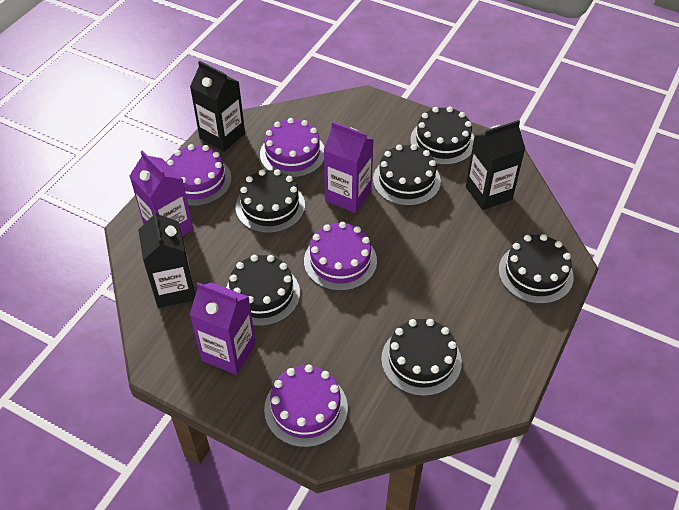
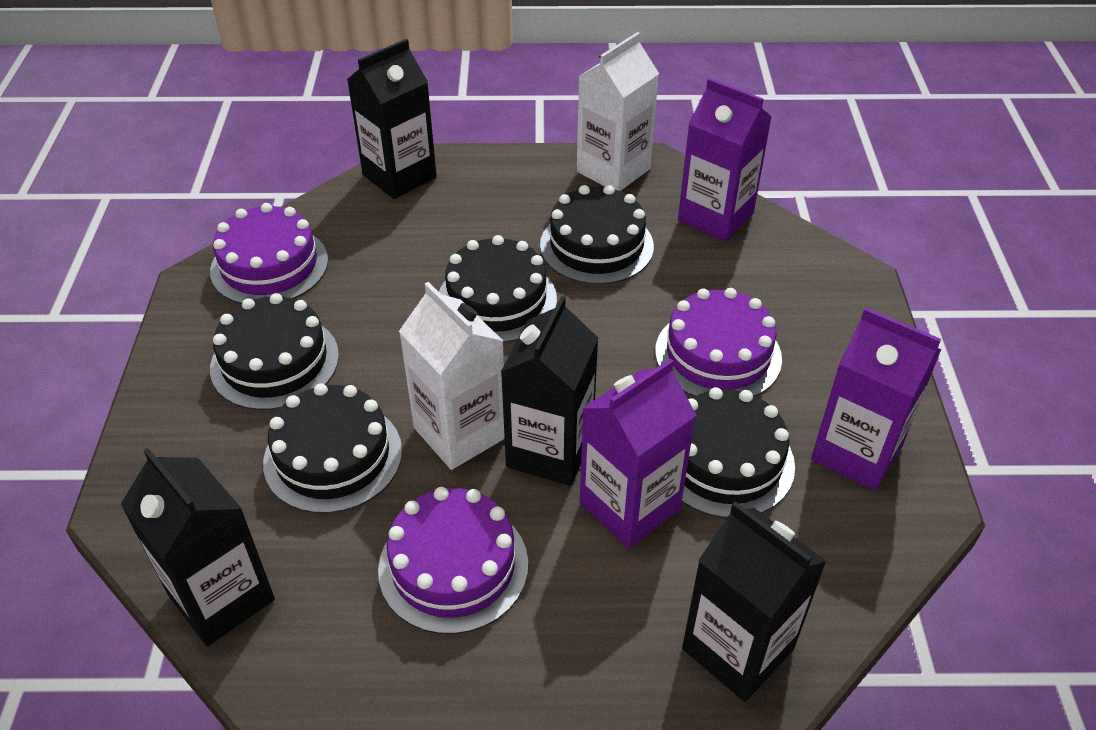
black cake: 6 -> 5
black carton: 3 -> 4
purple cake: 4 -> 3
white carton: 0 -> 2

